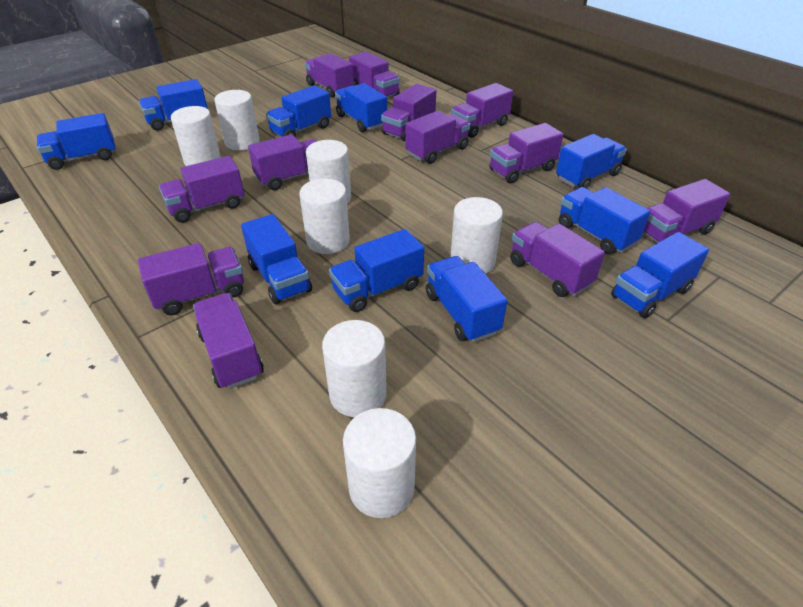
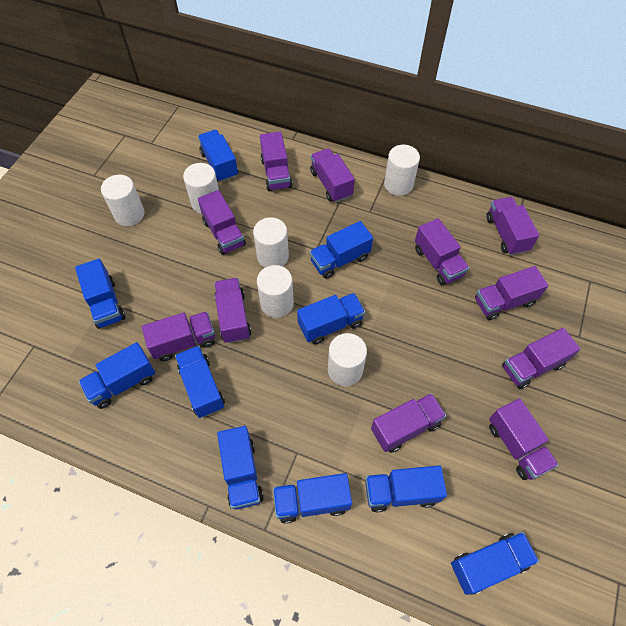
purple truck: 12 -> 11
white cylinder: 7 -> 6

